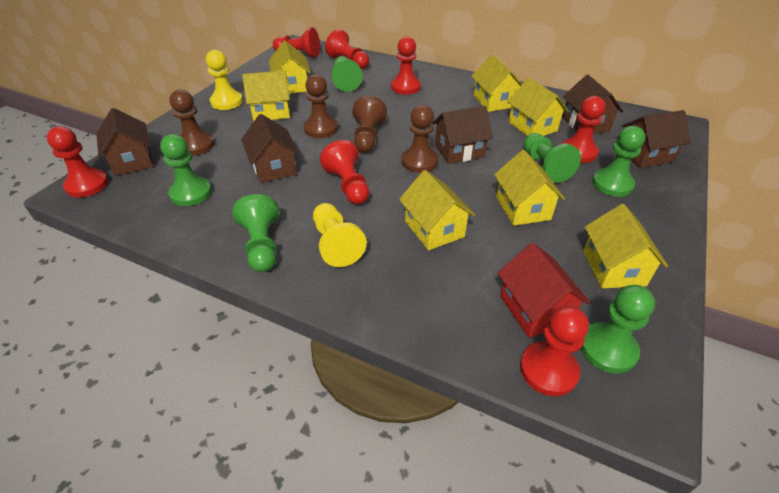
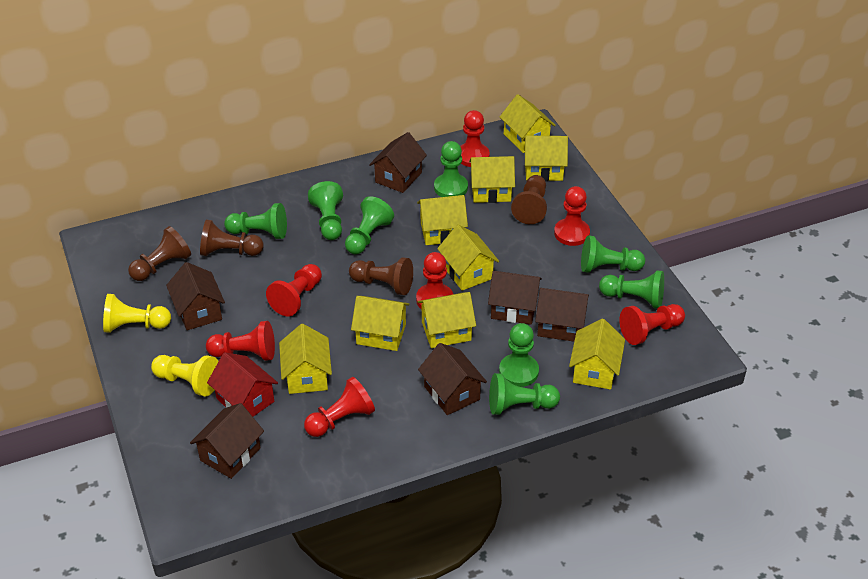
brown house: 5 -> 6
green pawn: 6 -> 8
yellow house: 7 -> 9

